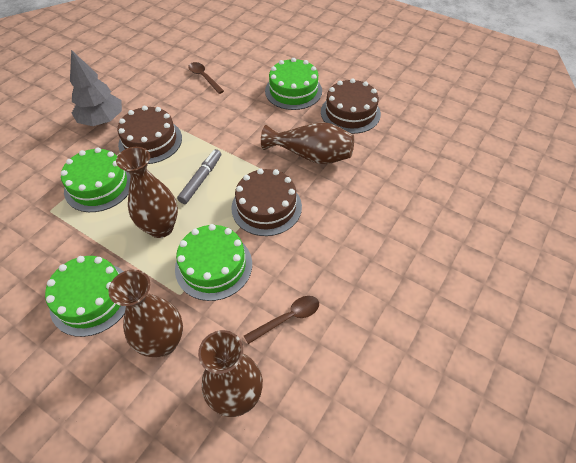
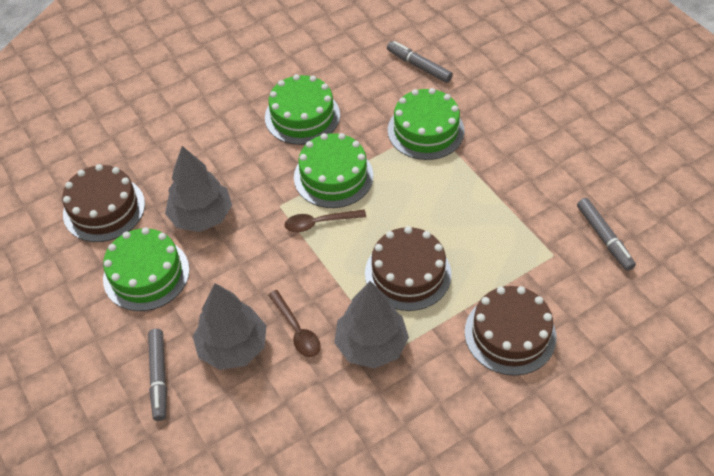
brown vase: 4 -> 0
grey marker: 1 -> 3
grey tree: 1 -> 3

